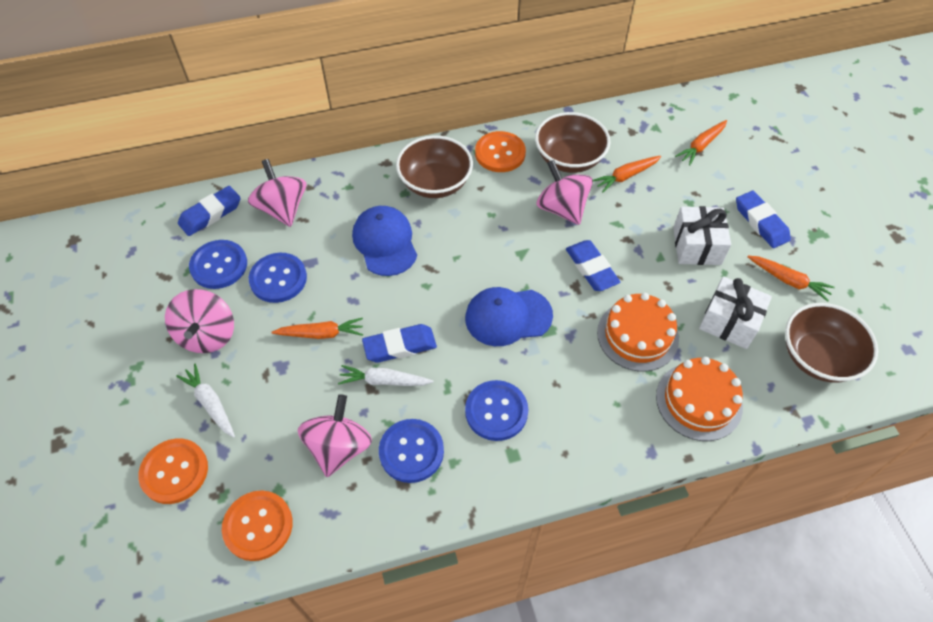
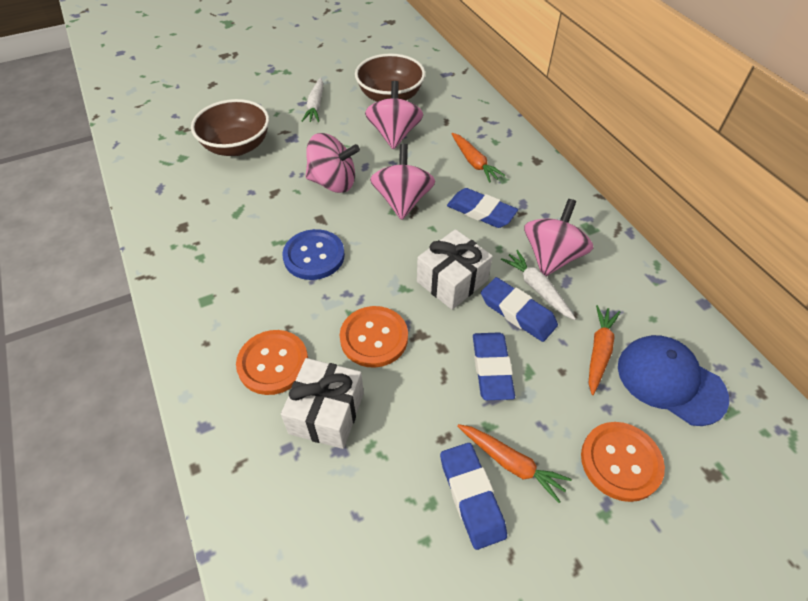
blue button: 4 -> 1
blue cap: 2 -> 1
brown bowl: 3 -> 2
orange cake: 2 -> 0
orange carrot: 4 -> 3

